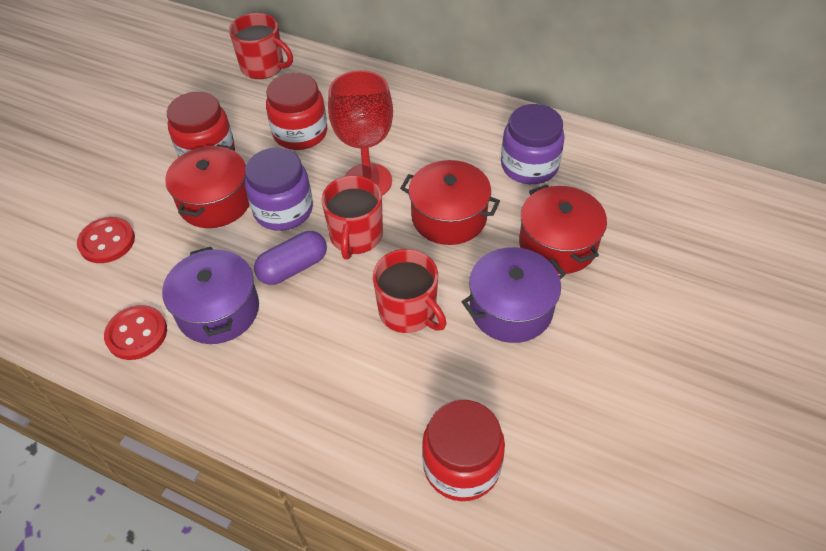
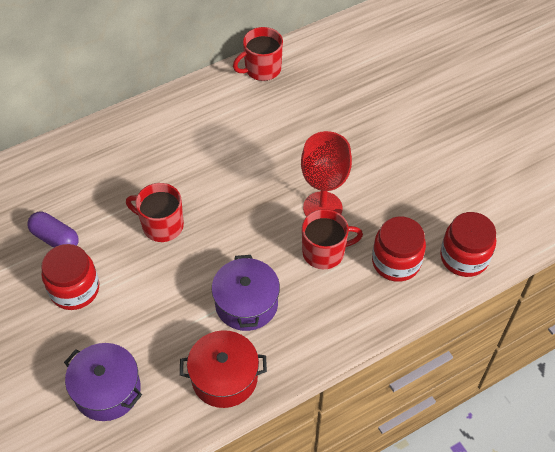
purple jar: 2 -> 0
red button: 2 -> 0
red pot: 3 -> 1

